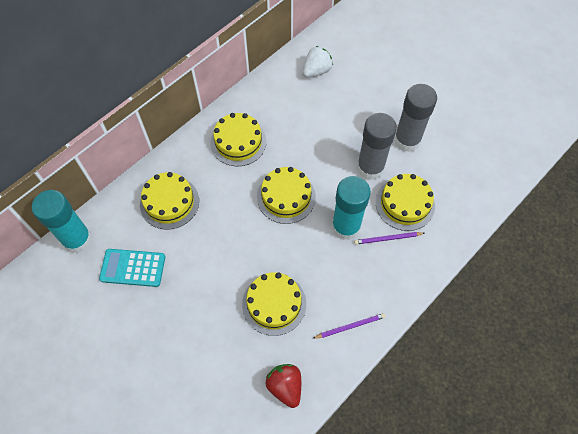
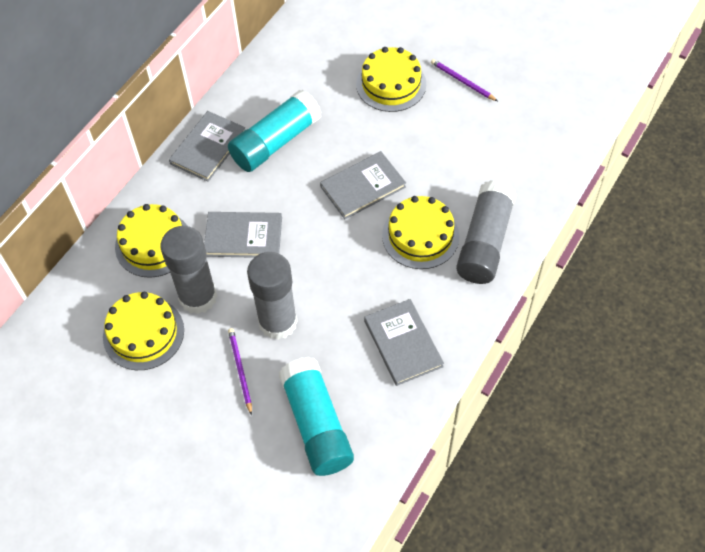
grey book: 0 -> 4
grey glue stick: 2 -> 3
red strawberry: 1 -> 0
turquoise calculator: 1 -> 0
white strawberry: 1 -> 0
yellow cake: 5 -> 4

